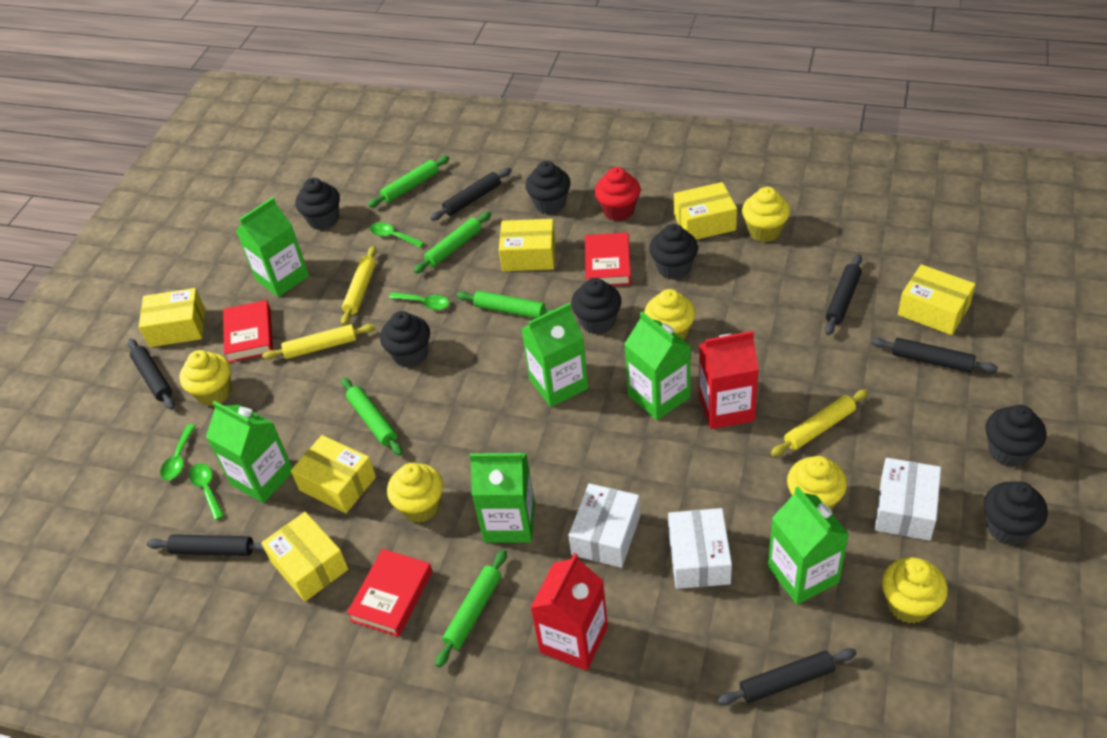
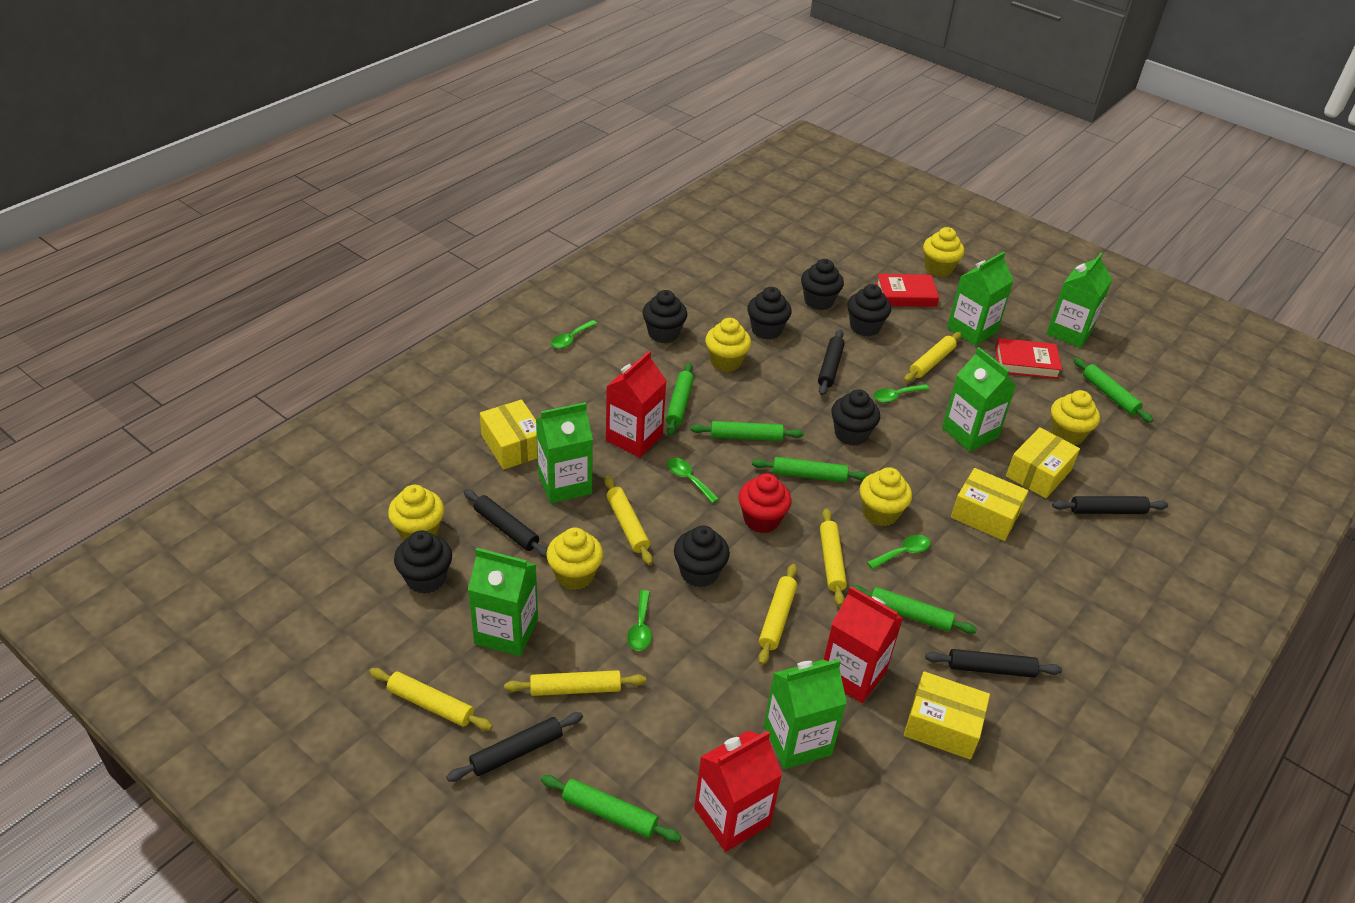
black rolling pin: 6 -> 5
green rolling pin: 5 -> 6
green spoon: 4 -> 5
red book: 3 -> 2
red carton: 2 -> 3
white box: 3 -> 0
yellow box: 6 -> 4
yellow rolling pin: 3 -> 6

